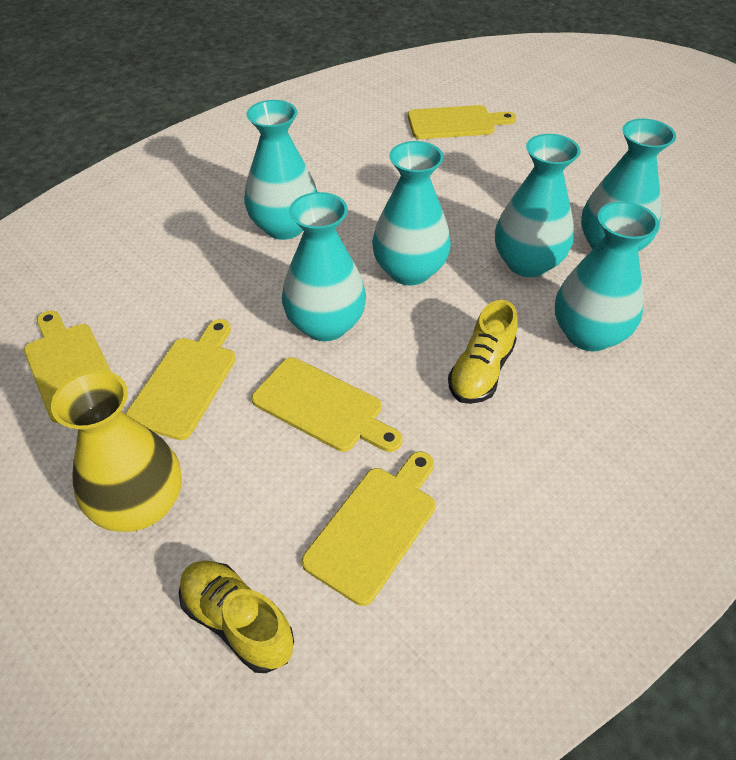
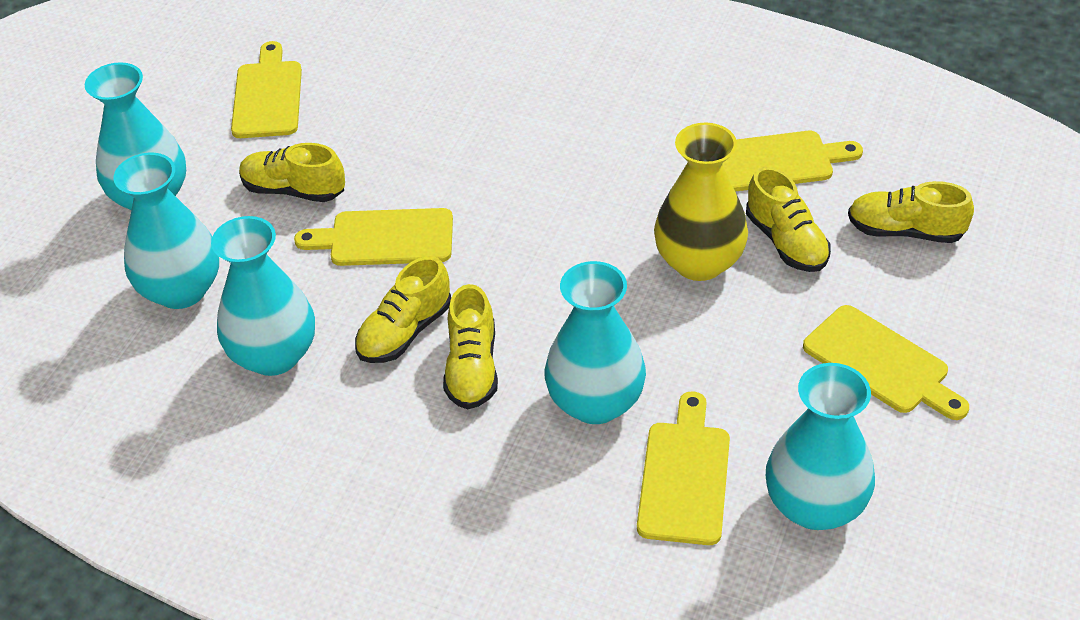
turquoise vase: 6 -> 5
yellow shoe: 2 -> 5

